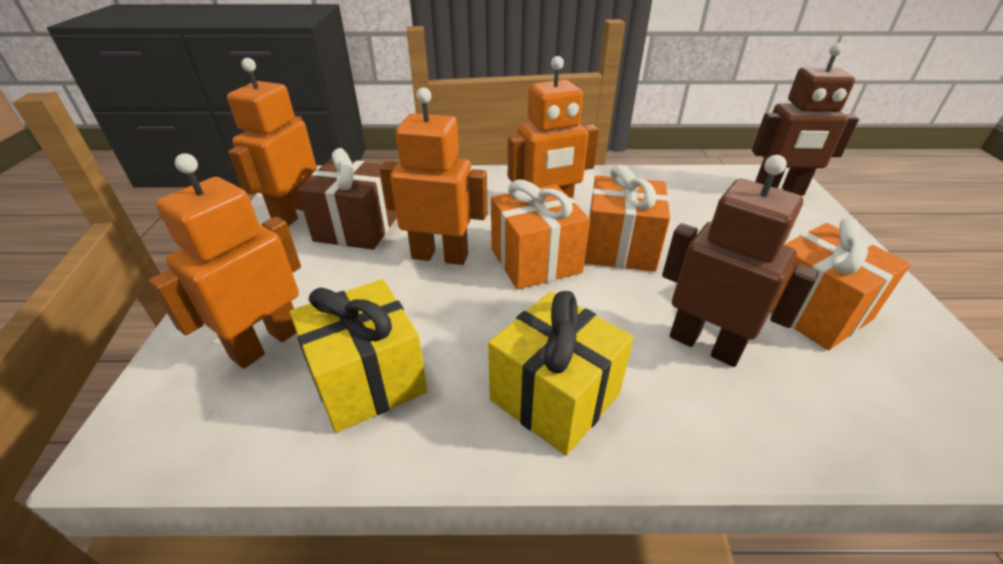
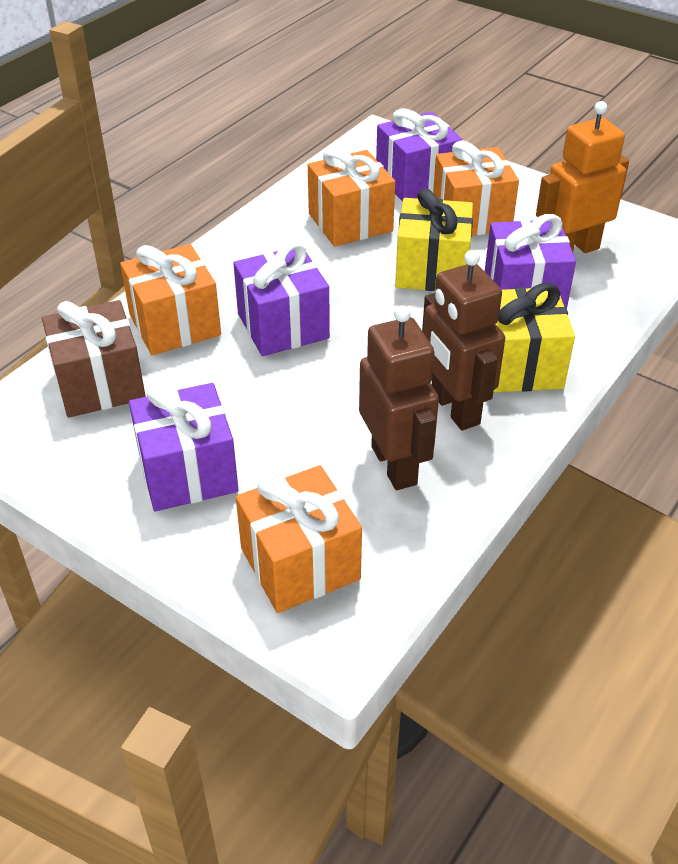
orange gift: 3 -> 4
orange robot: 4 -> 1
purple gift: 0 -> 4

